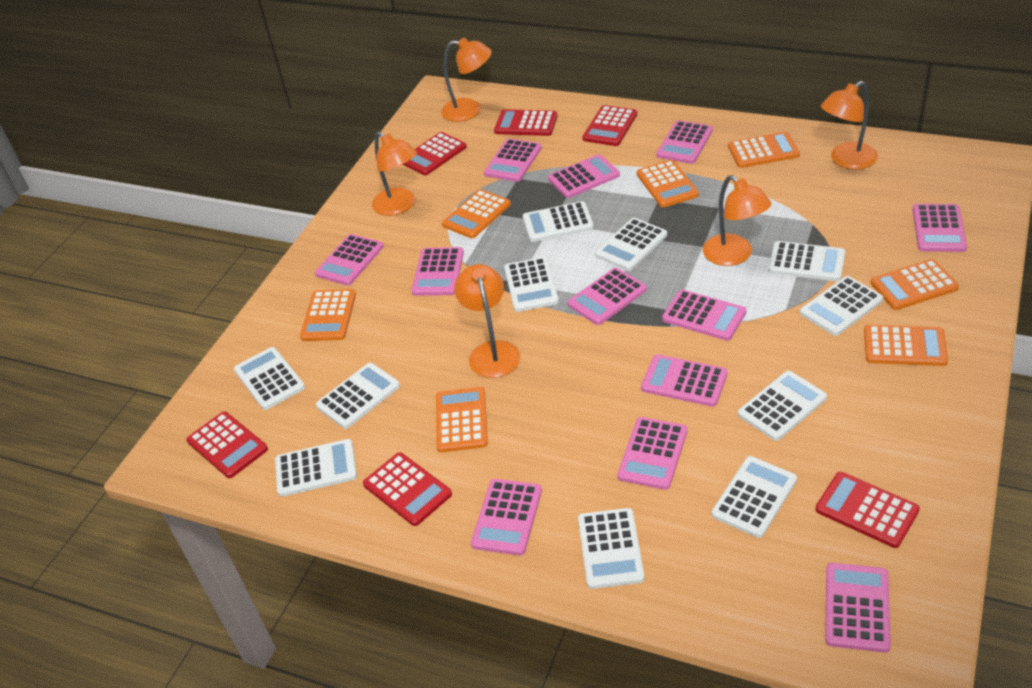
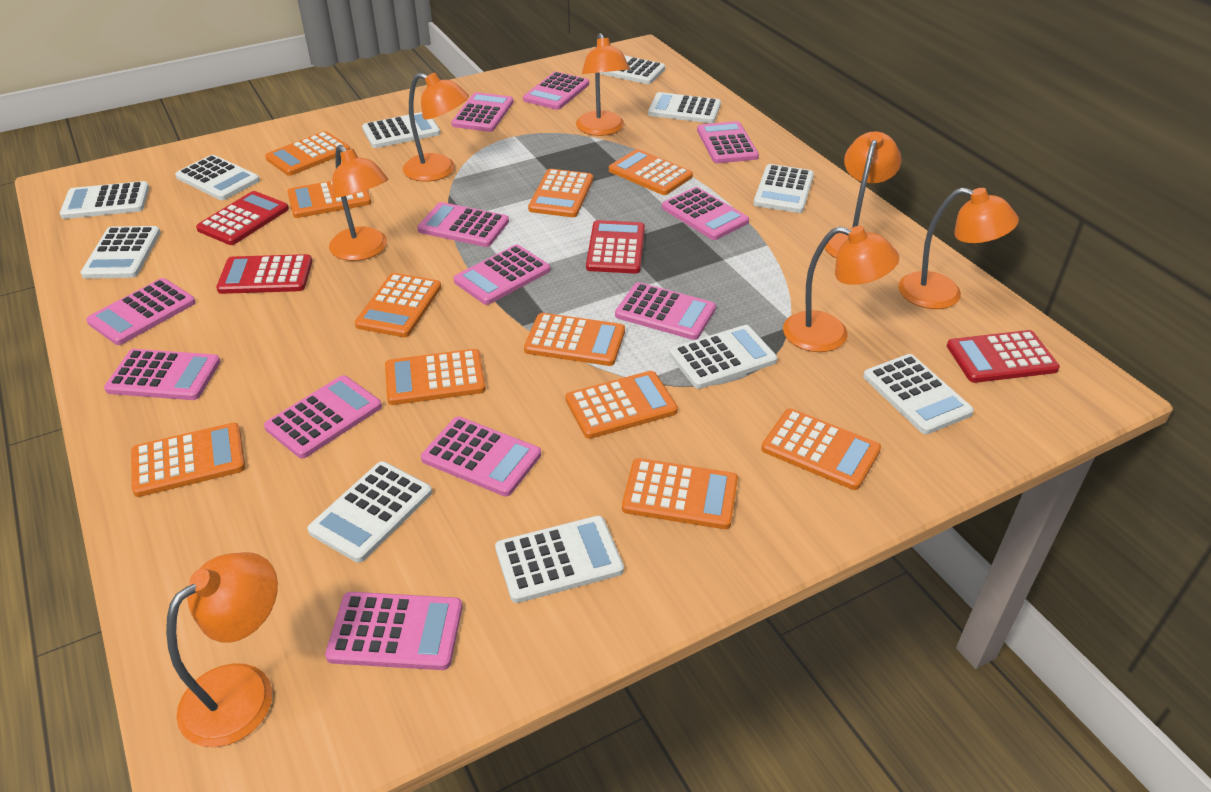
orange calculator: 7 -> 11
orange lamp: 5 -> 7
red calculator: 6 -> 4

